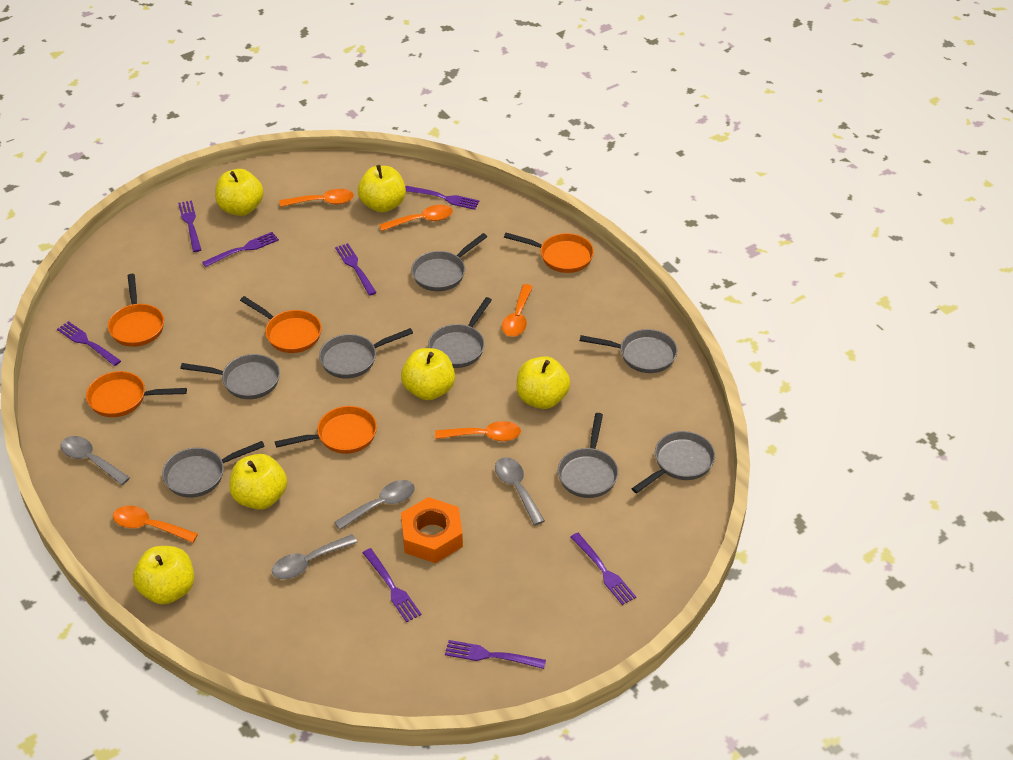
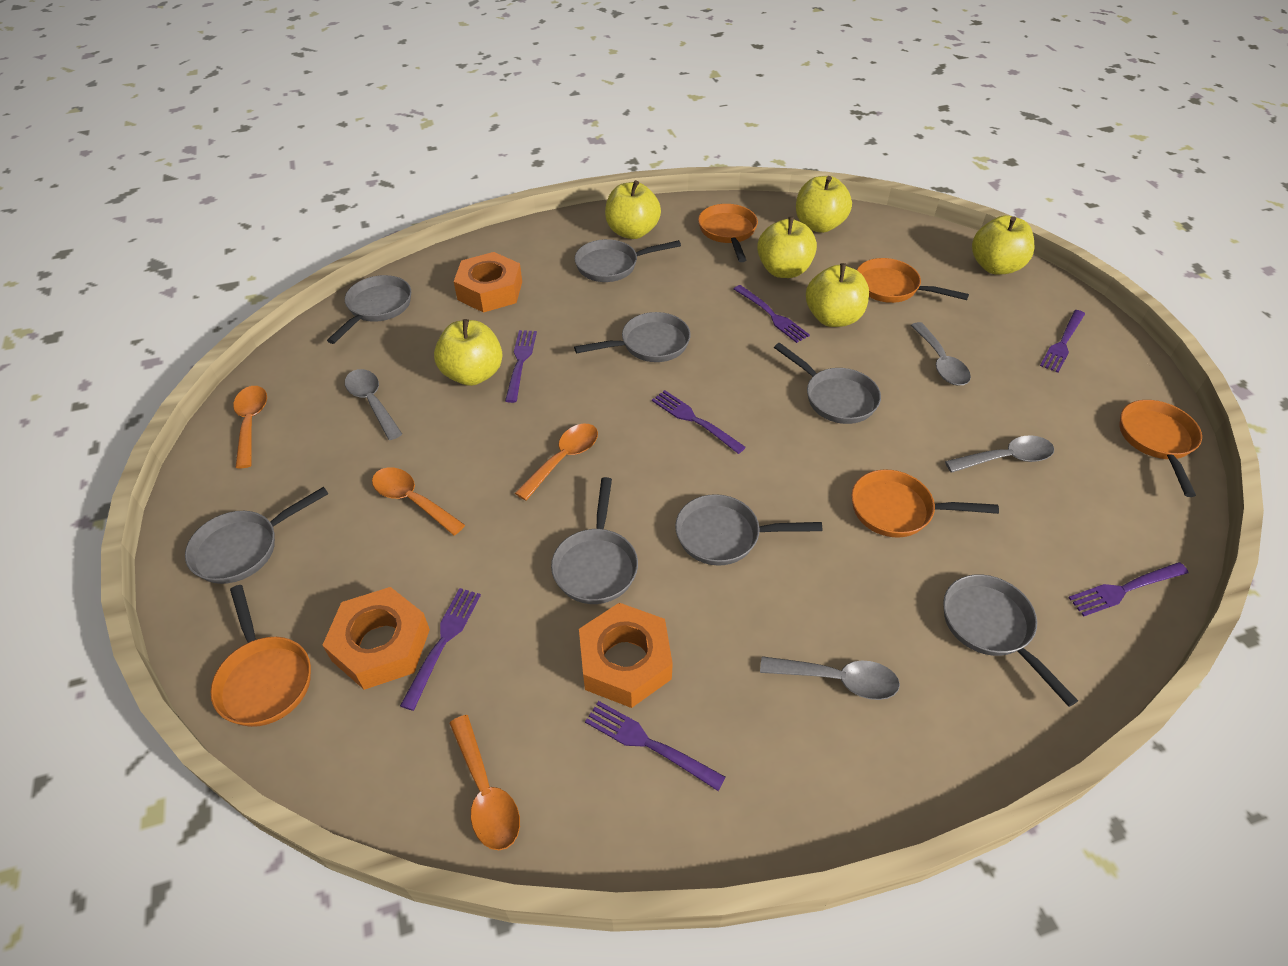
orange nut: 1 -> 3
orange spoon: 5 -> 4
purple fork: 8 -> 7

